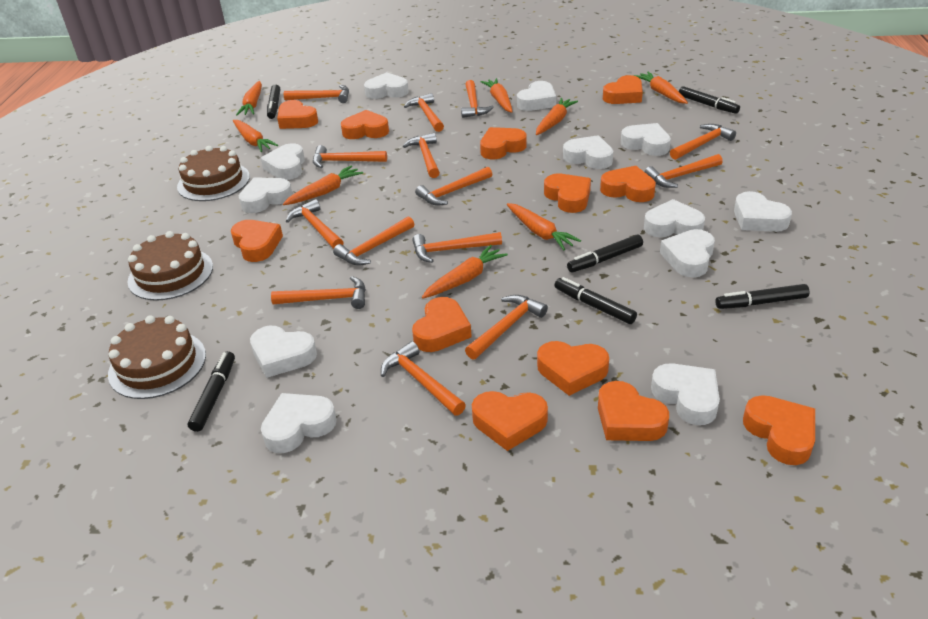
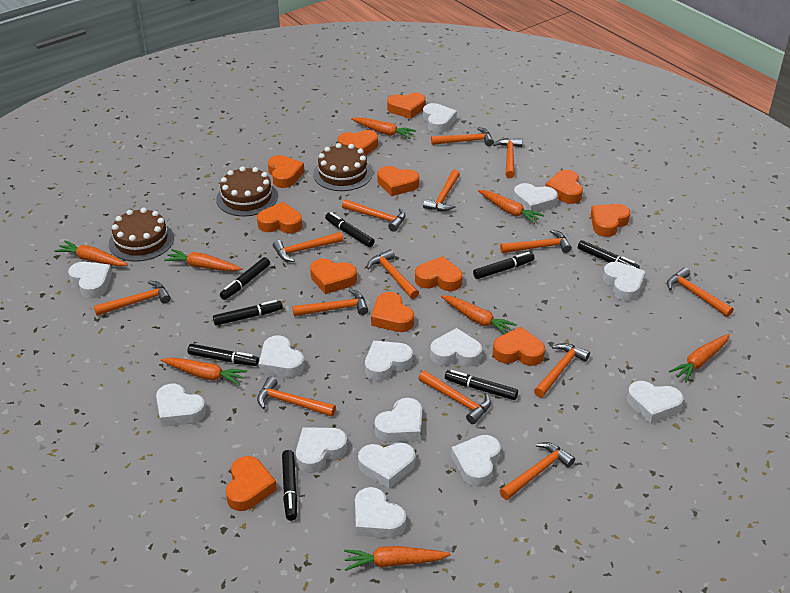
black marker: 6 -> 8
white heart: 12 -> 14

